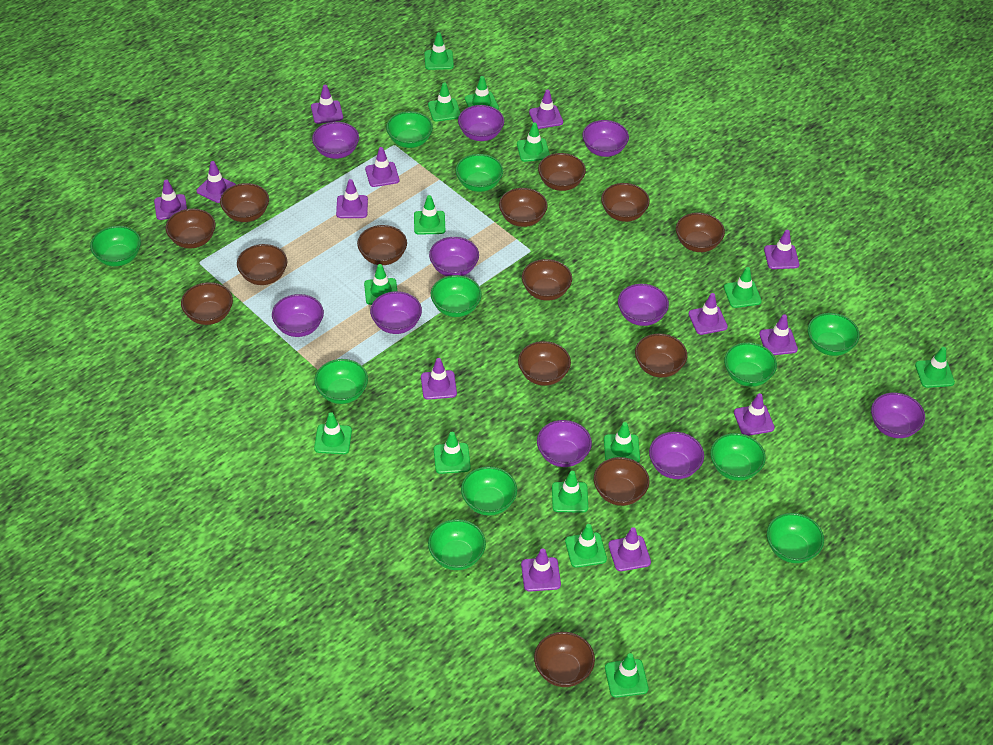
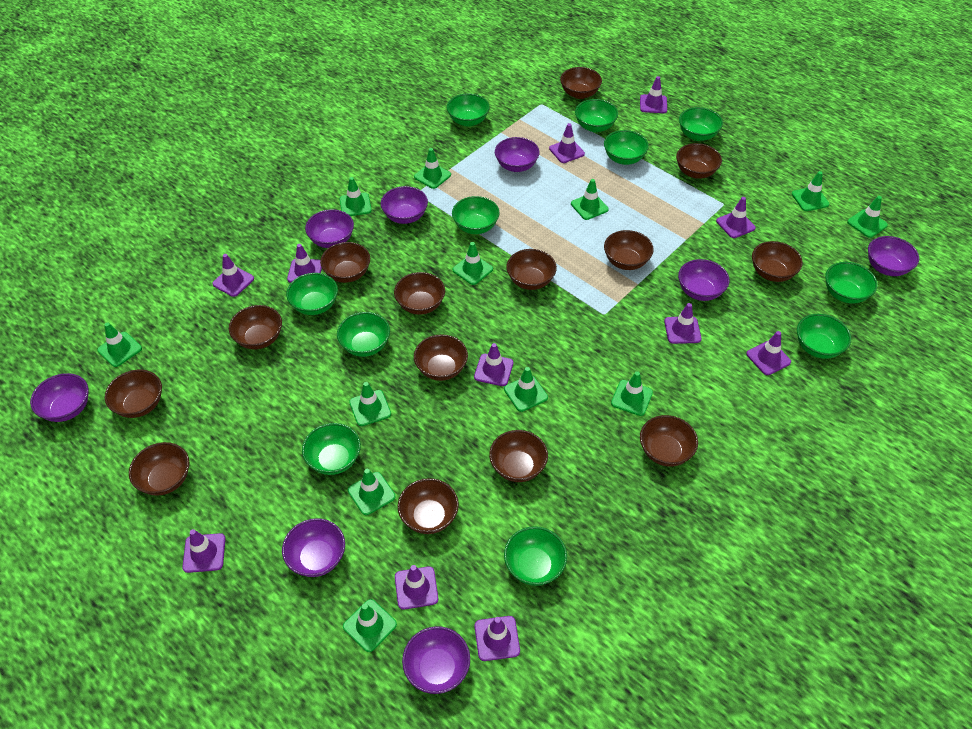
green traffic cone: 14 -> 12
purple bowl: 10 -> 8
purple traffic cone: 13 -> 11

